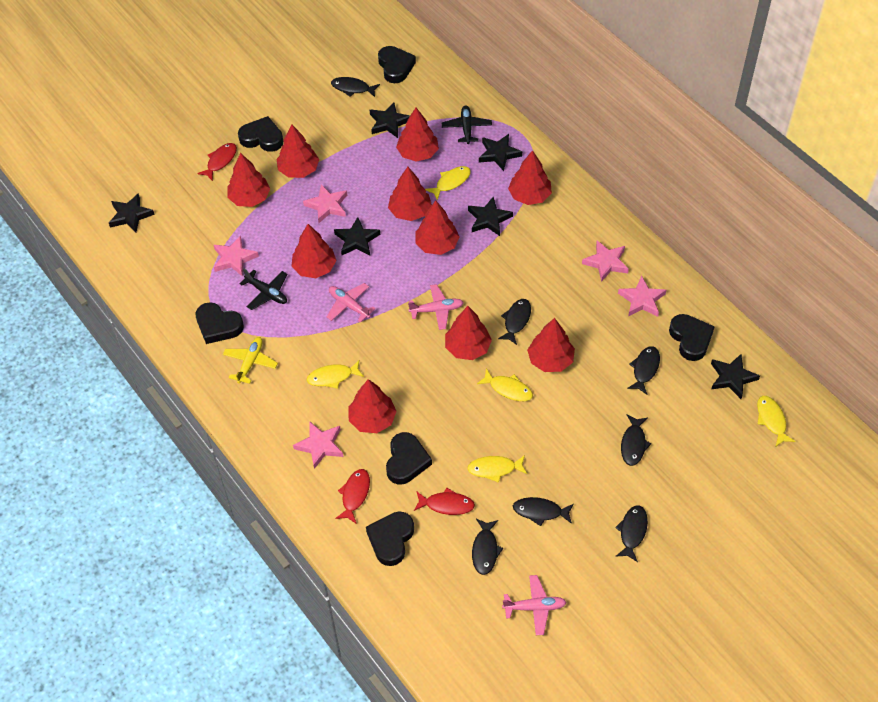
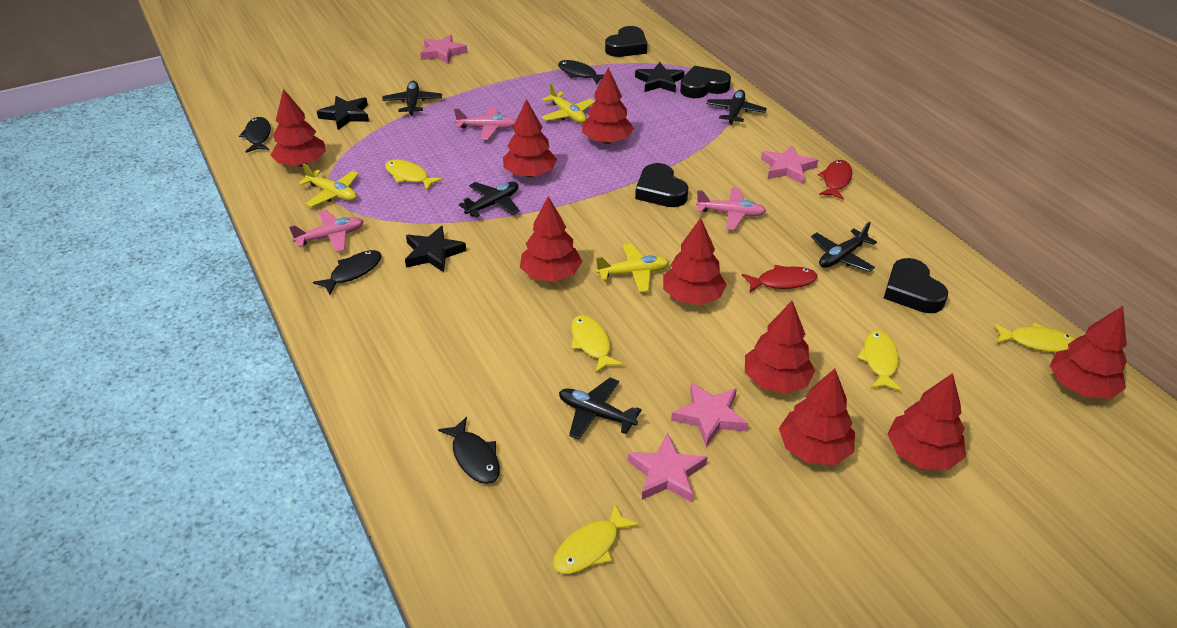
black fish: 7 -> 4
black heart: 6 -> 4
black plane: 2 -> 5
black star: 6 -> 3
pink star: 5 -> 4
red fish: 3 -> 2
red tree: 10 -> 9
yellow plane: 1 -> 3

